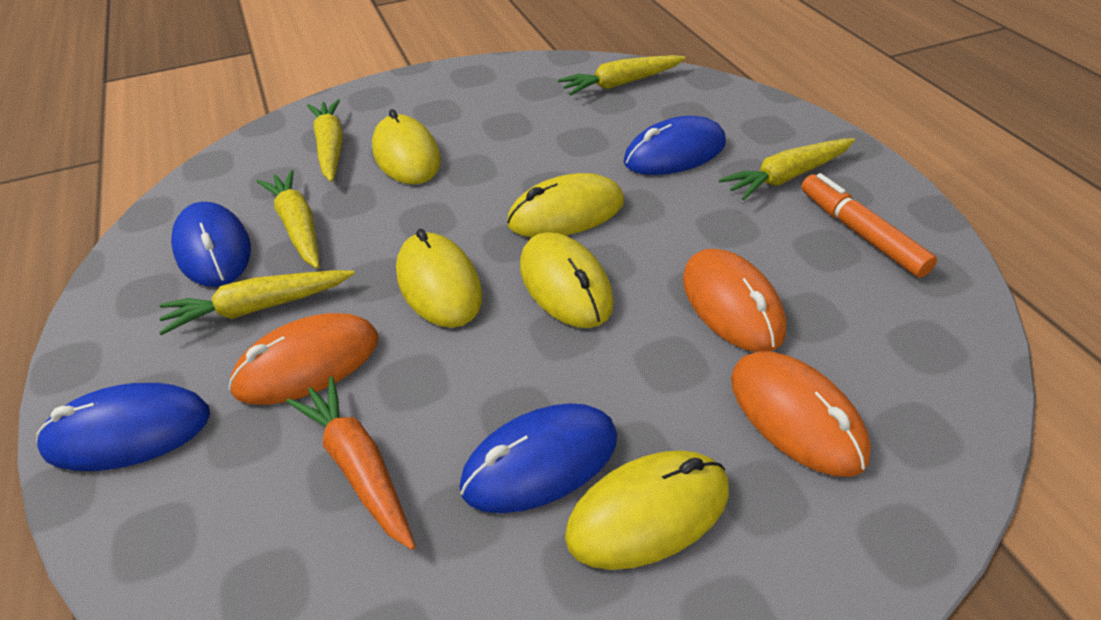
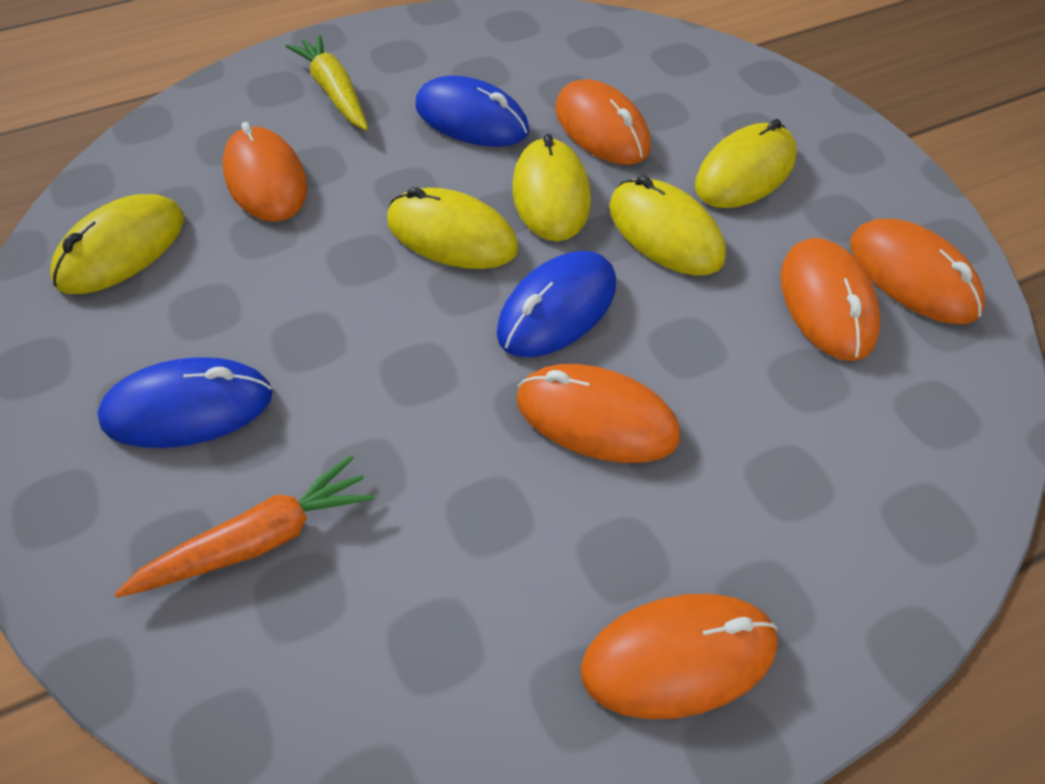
blue mouse: 4 -> 3
orange marker: 1 -> 0
orange mouse: 3 -> 6
yellow carrot: 5 -> 1

